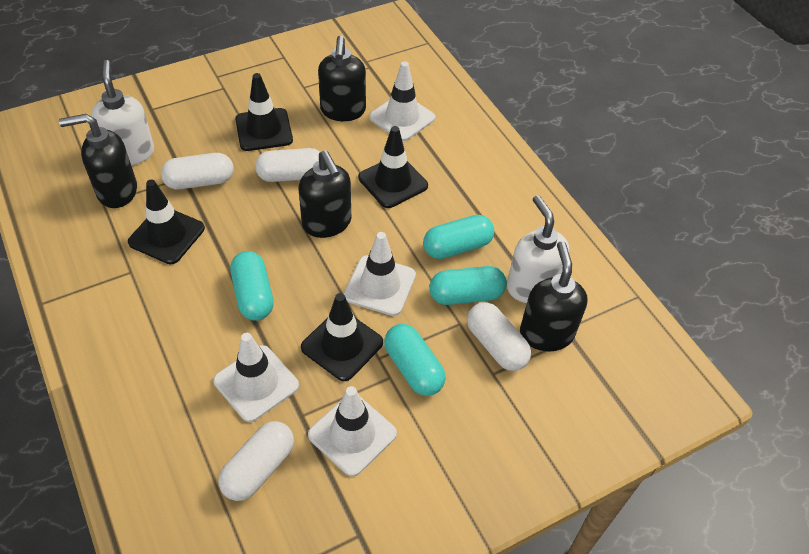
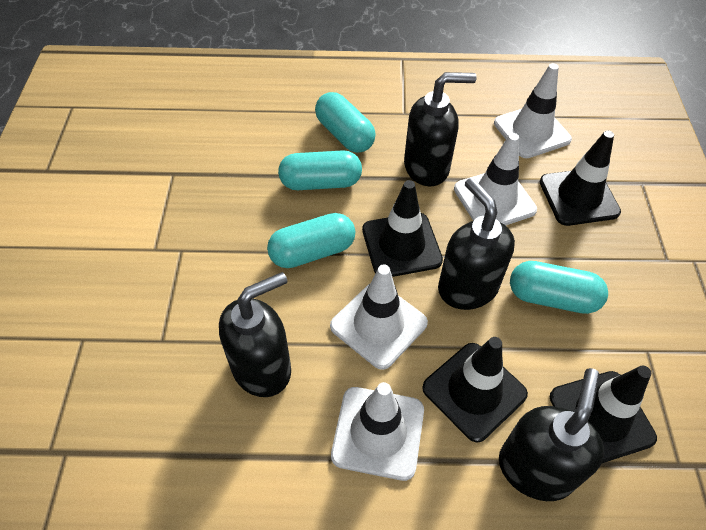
white capsule: 4 -> 0
white soap dispenser: 2 -> 0

